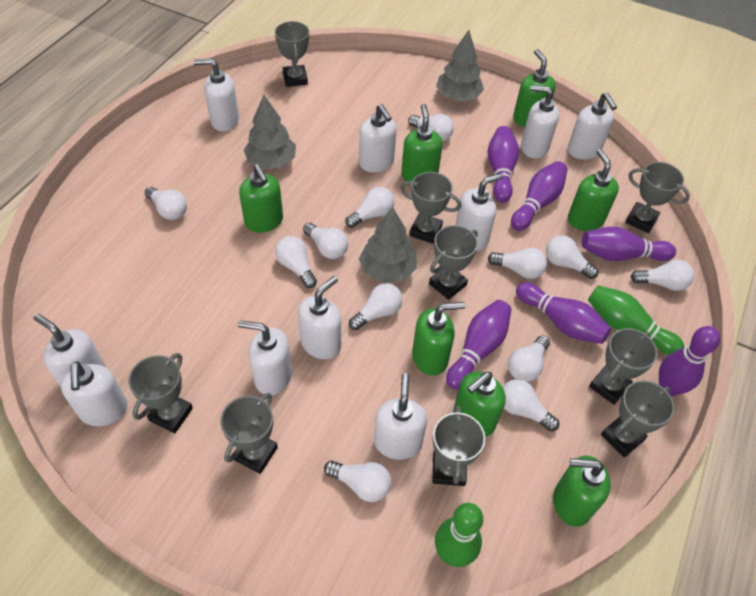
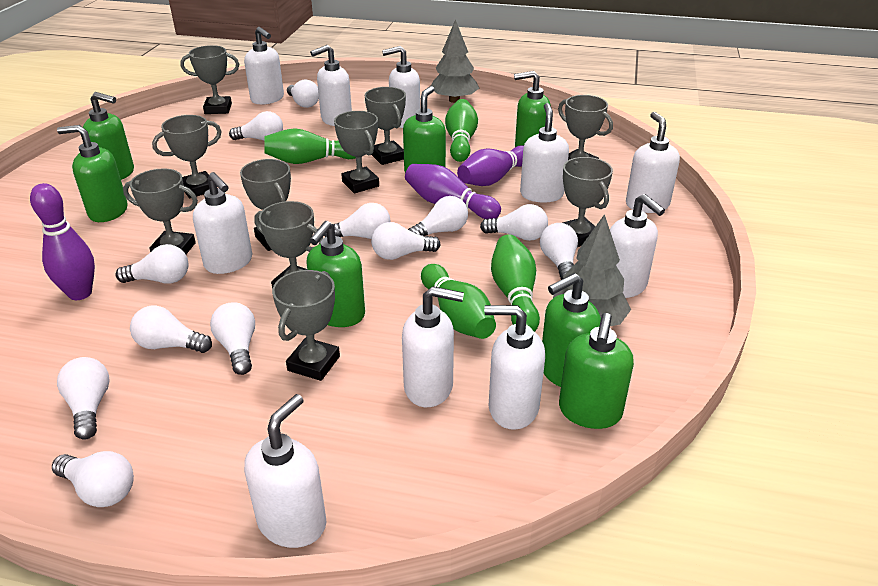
green bowling pin: 2 -> 4
grey tree: 3 -> 2
grey trophy: 9 -> 10
purple bowling pin: 6 -> 3

